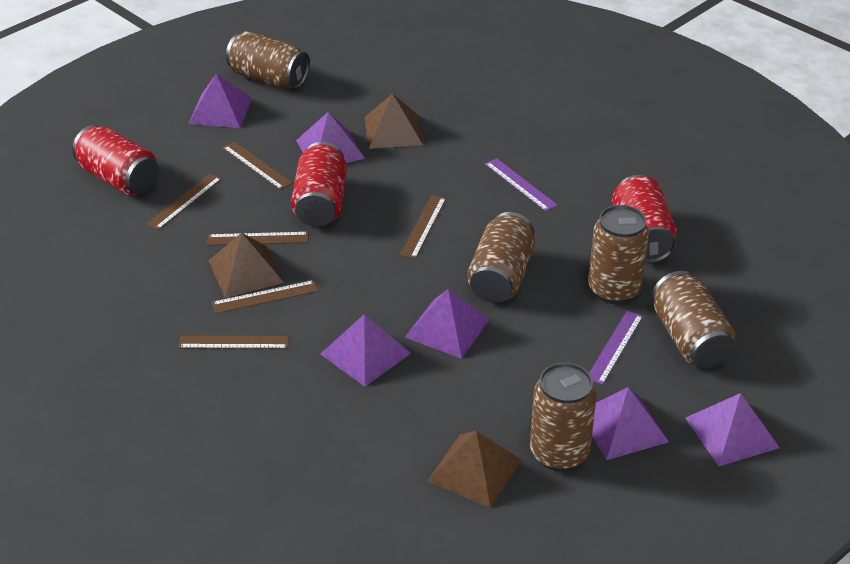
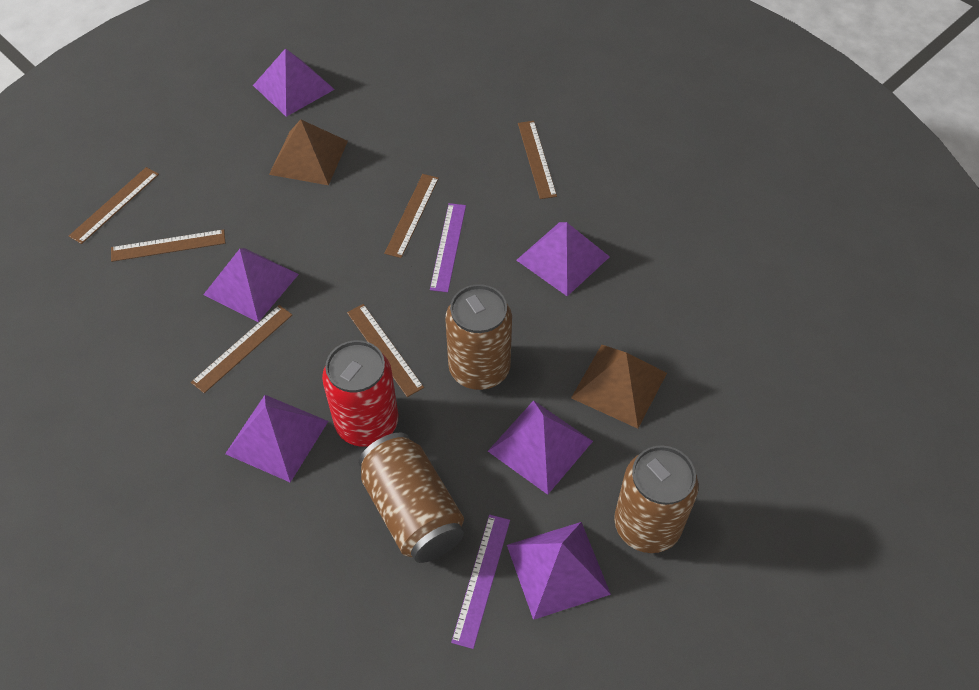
brown can: 5 -> 3
brown pyramid: 3 -> 2
red can: 3 -> 1

